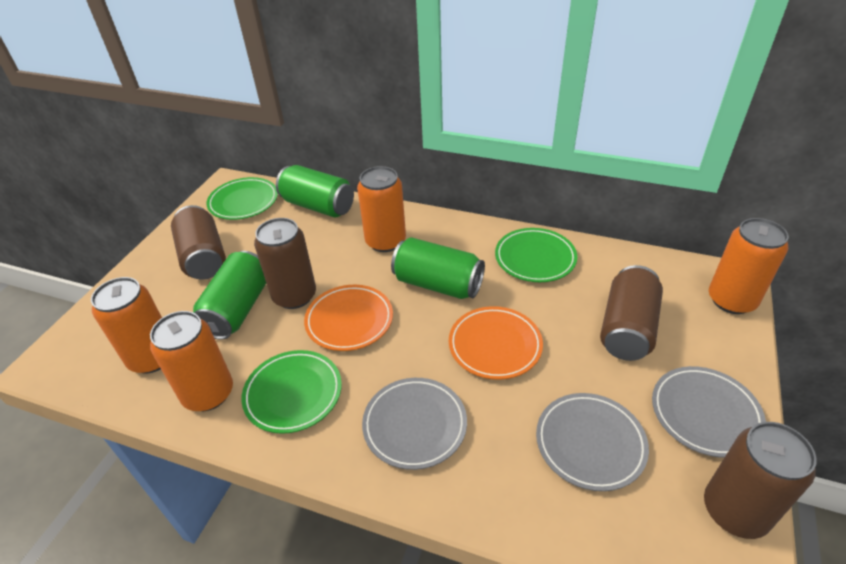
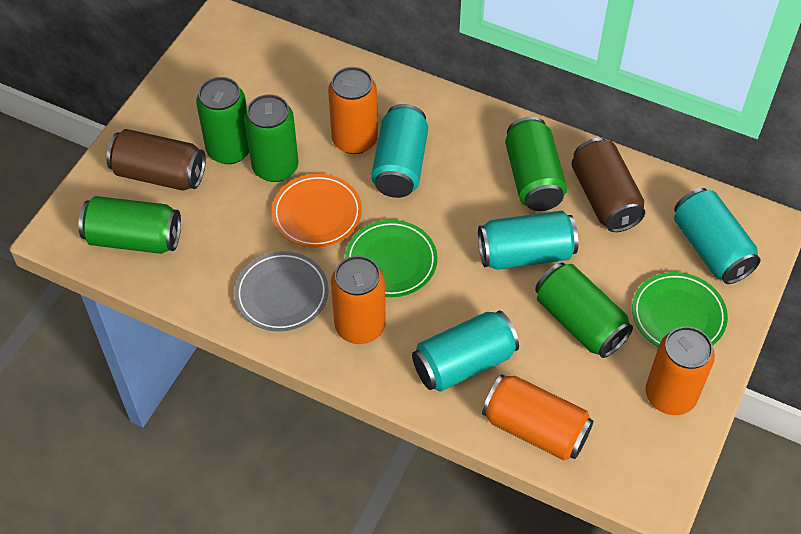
brown can: 4 -> 2
green can: 3 -> 5
green plate: 3 -> 2
grey plate: 3 -> 1
orange plate: 2 -> 1
turquoise can: 0 -> 4

